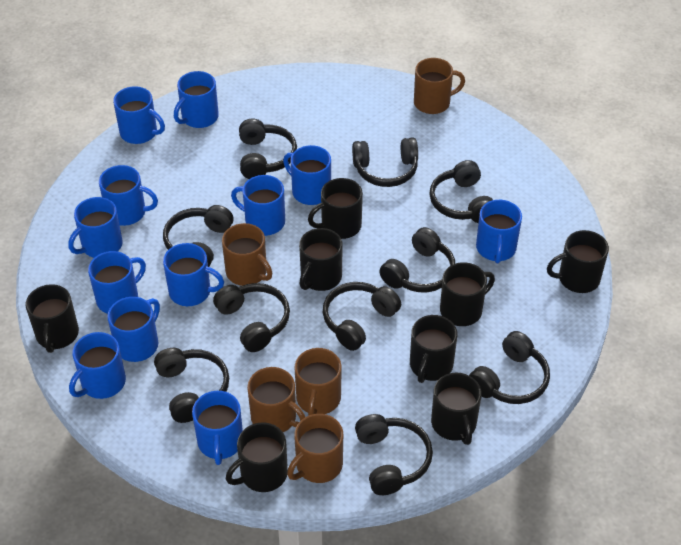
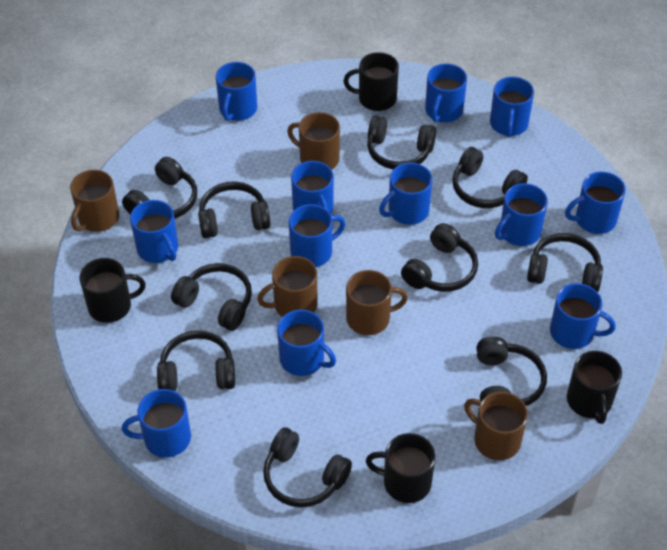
black mug: 8 -> 4

